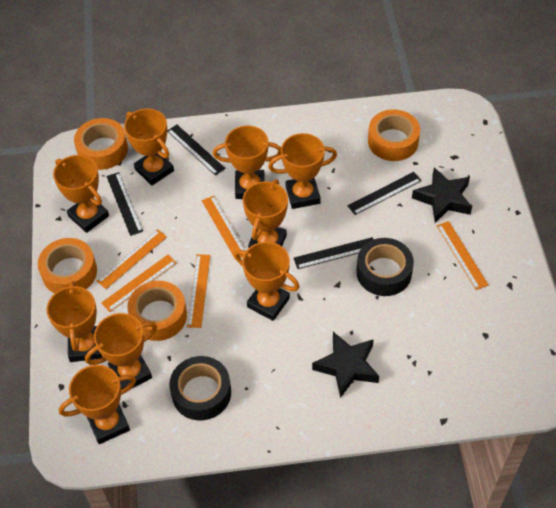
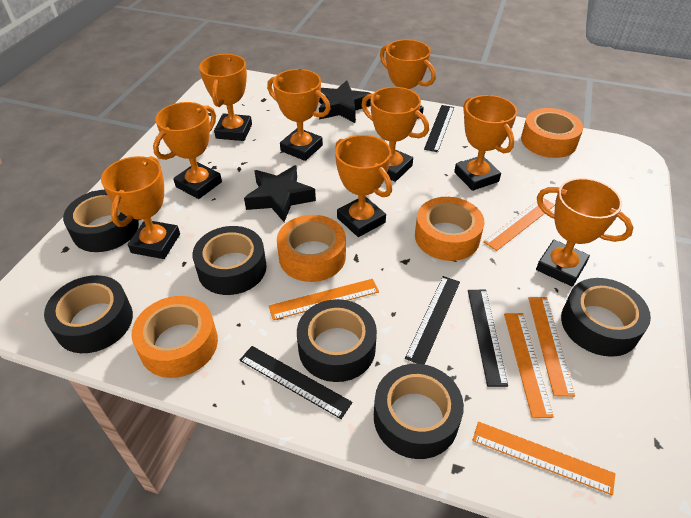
black tape: 2 -> 6

